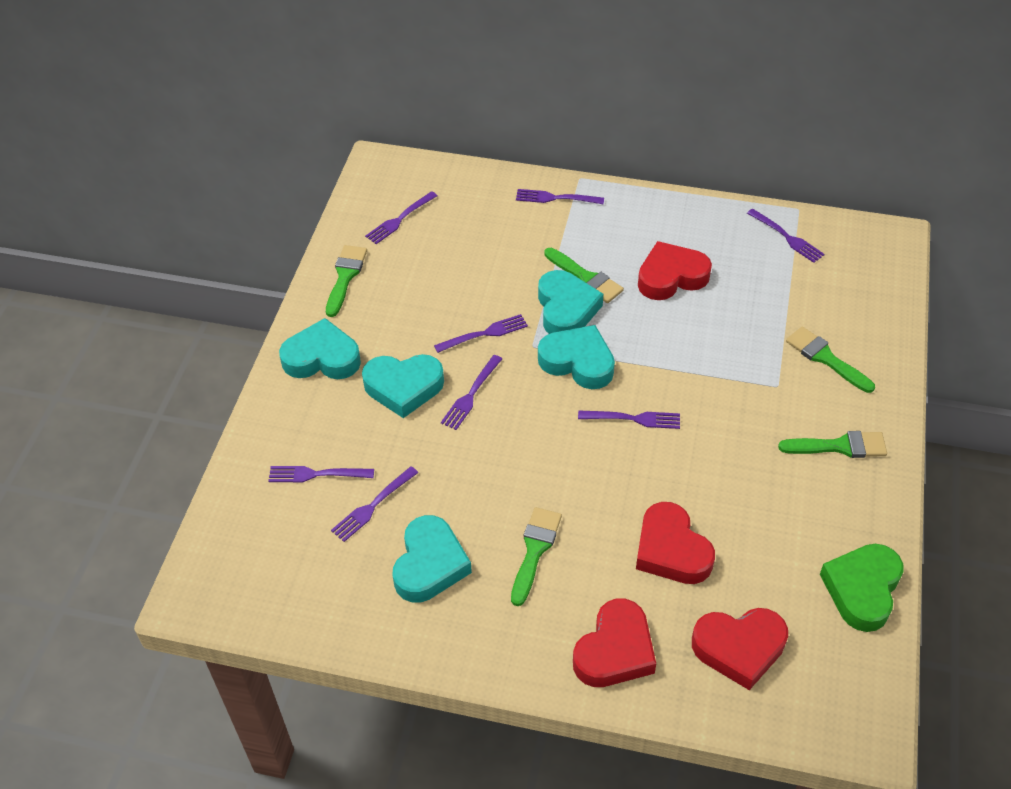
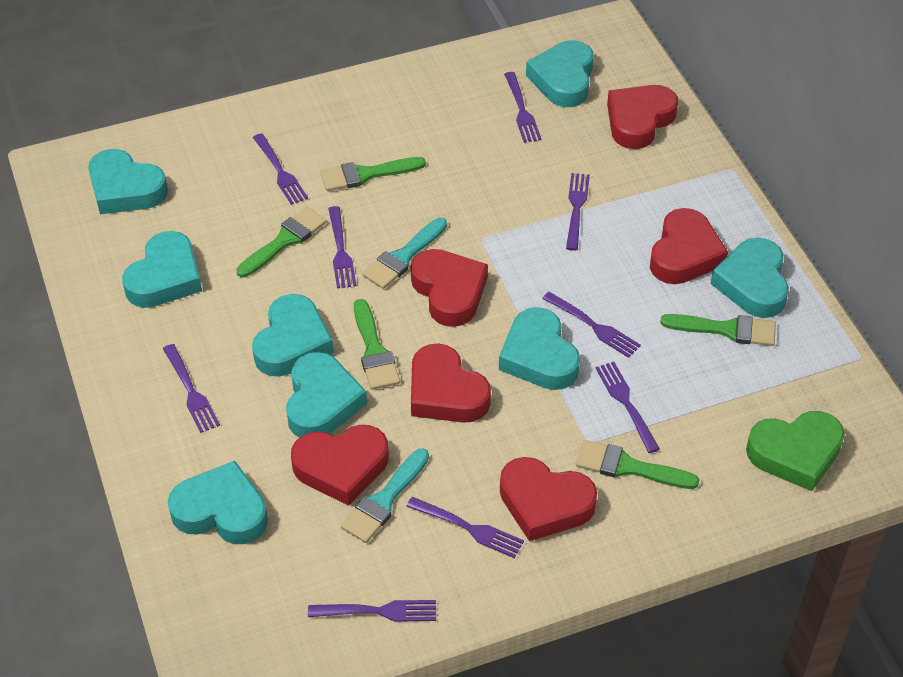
purple fork: 8 -> 9
red heart: 4 -> 6
turquoise brush: 0 -> 2
turquoise heart: 5 -> 8

